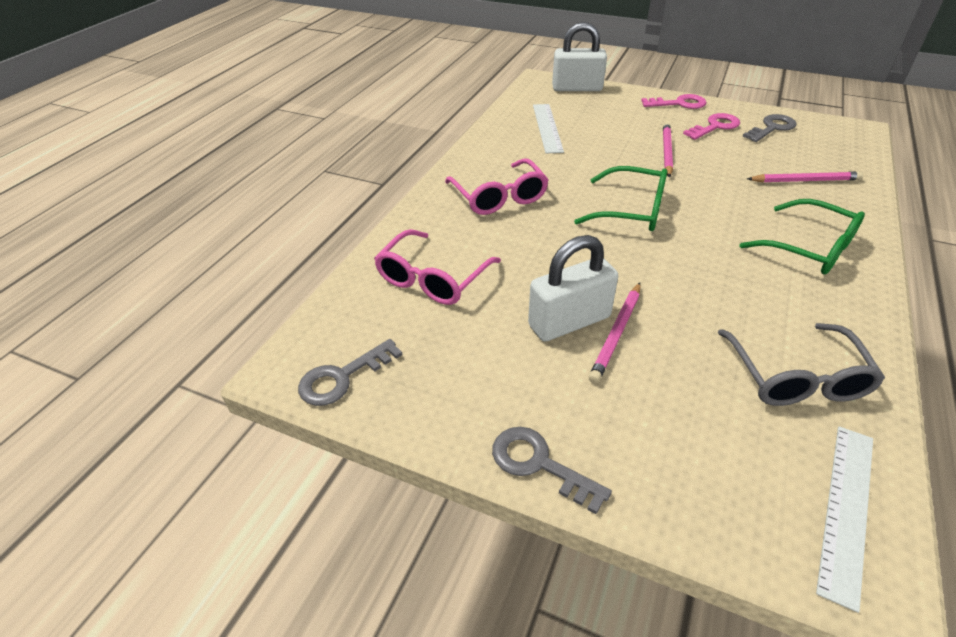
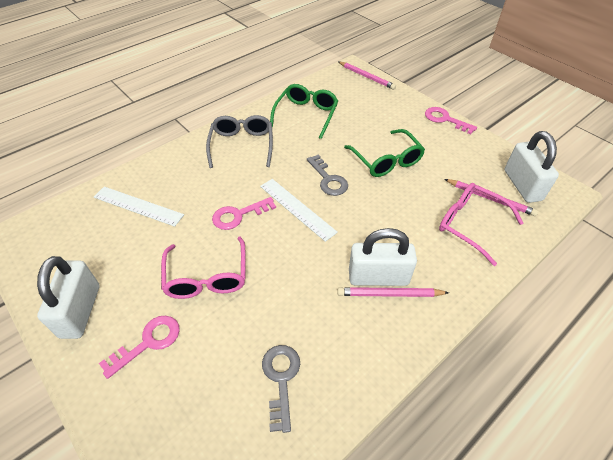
grey key: 3 -> 2
pink key: 2 -> 3
white padlock: 2 -> 3

